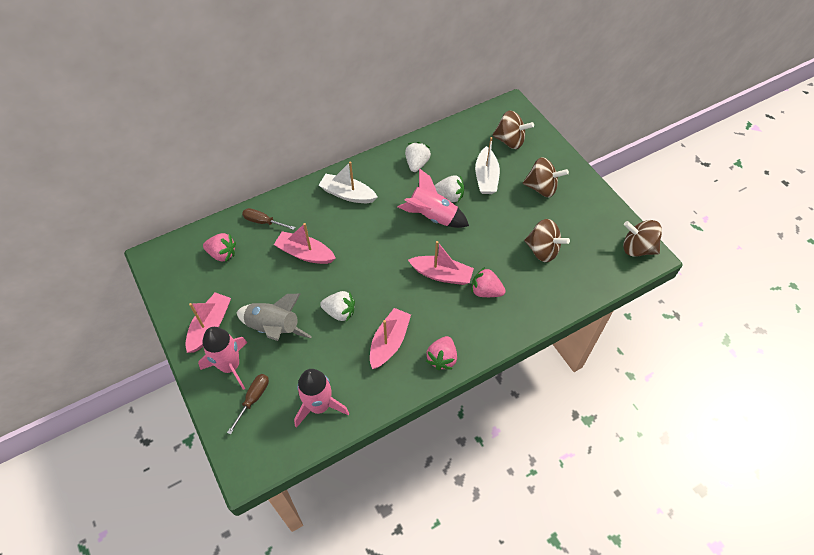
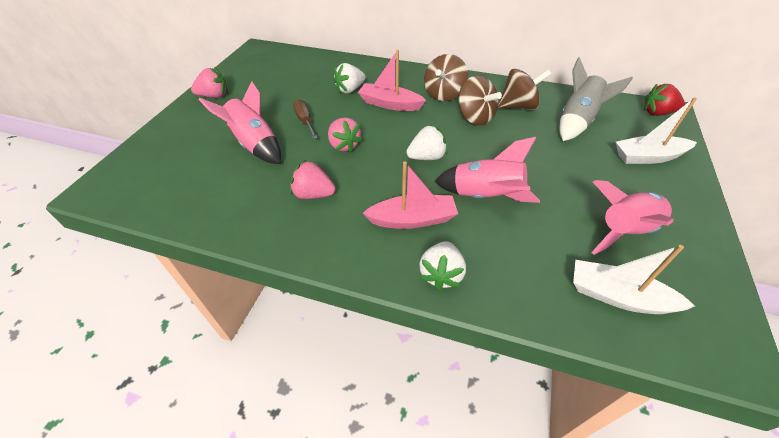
brown screwdriver: 2 -> 1
brown spinning top: 4 -> 3
pink boat: 4 -> 2
red strawberry: 0 -> 1

